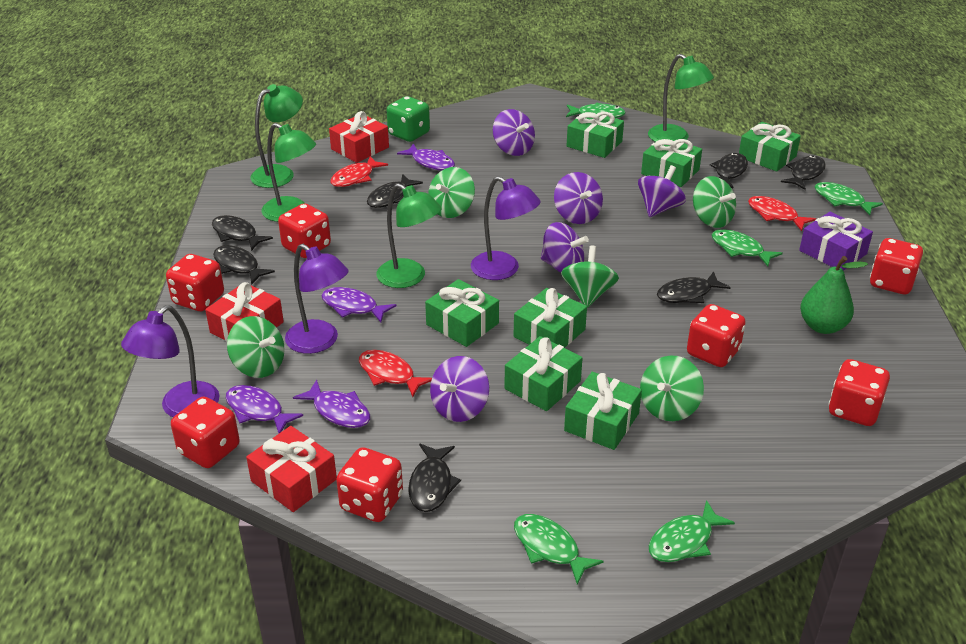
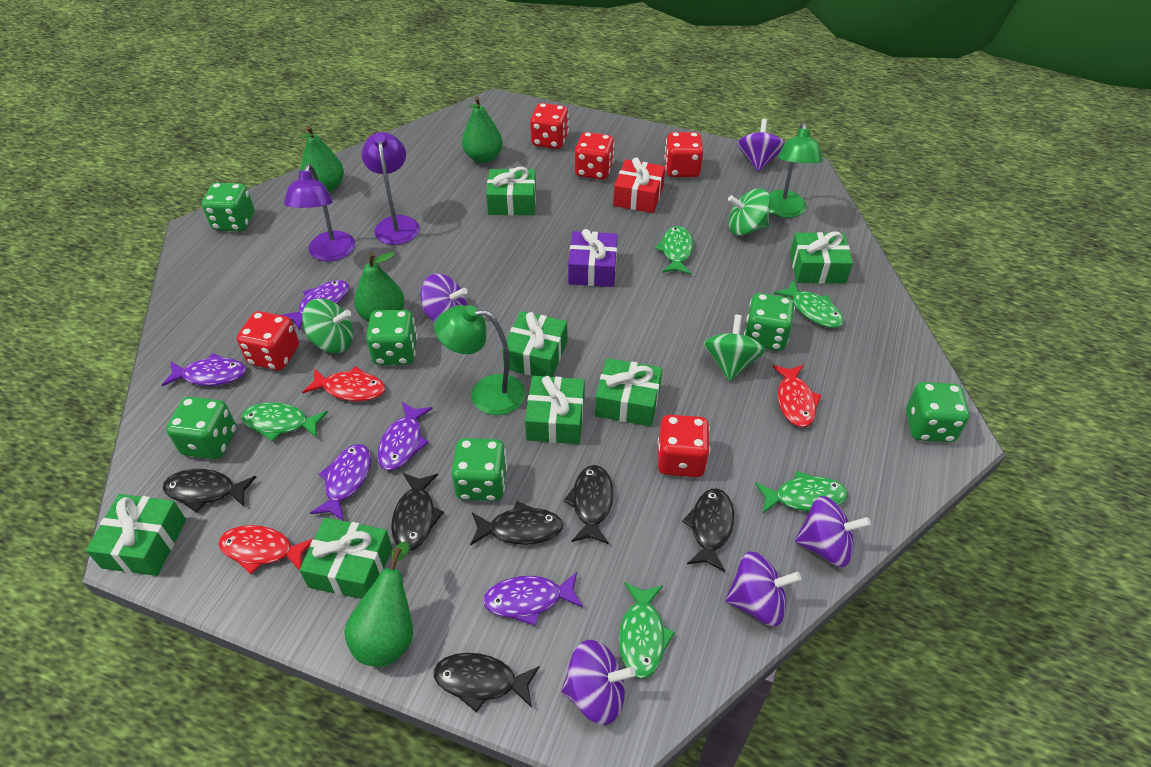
black fish: 7 -> 6
green dice: 1 -> 6
green lamp: 4 -> 2
green pear: 1 -> 4
green spinning top: 5 -> 3
purple fish: 4 -> 5
purple lamp: 3 -> 2
red dice: 7 -> 5
red gift: 3 -> 1

